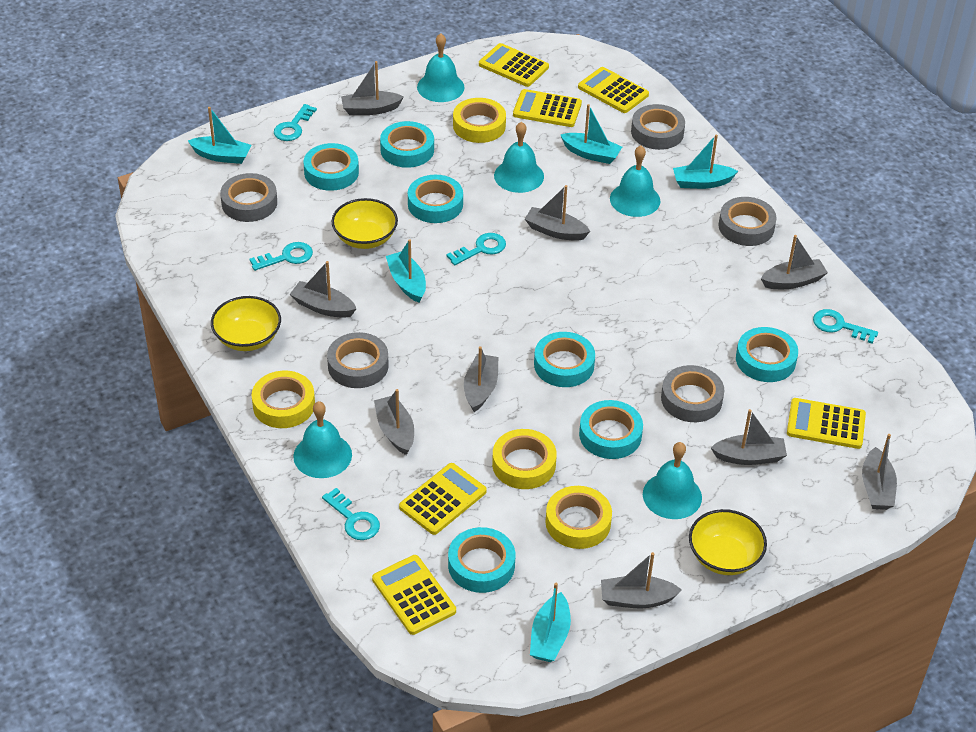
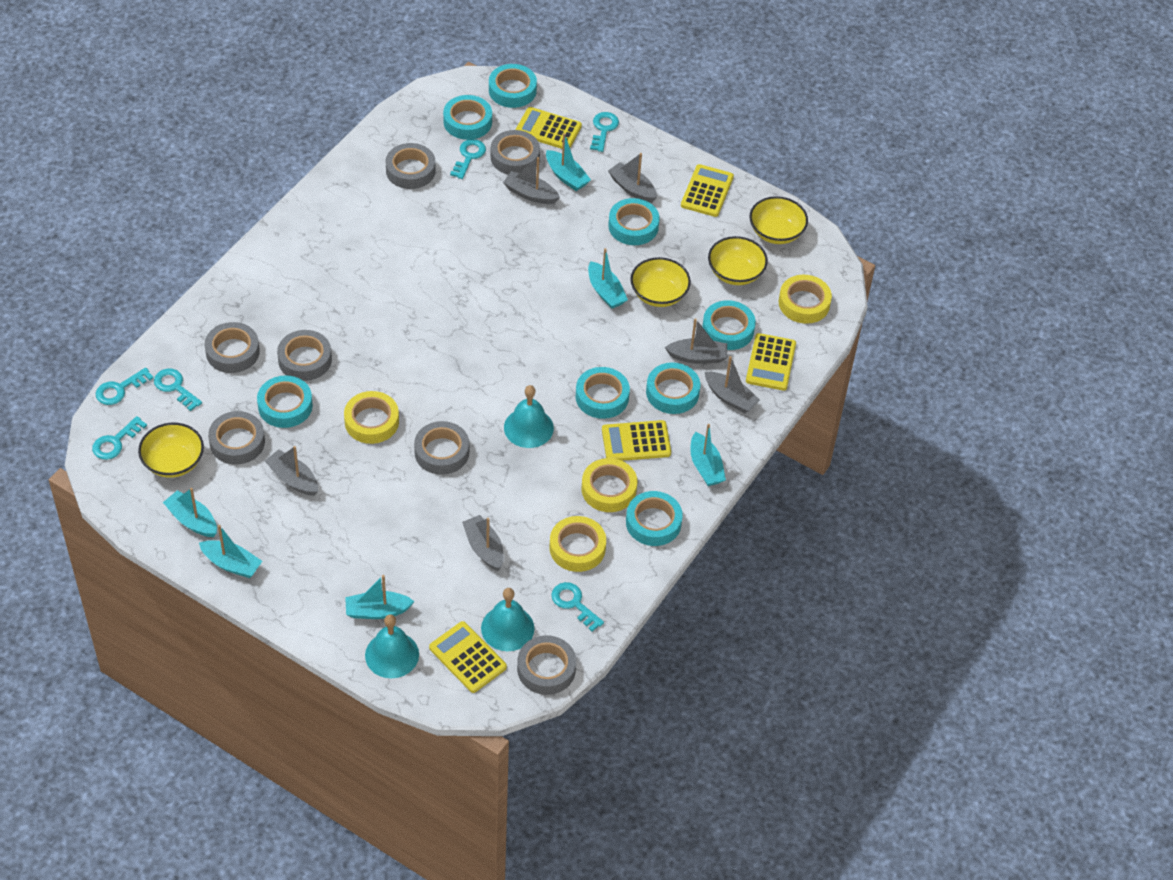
grey boat: 9 -> 6
grey tape: 5 -> 7
turquoise bell: 5 -> 3
turquoise boat: 5 -> 6
turquoise key: 5 -> 6
turquoise tape: 7 -> 8
yellow bowl: 3 -> 4
yellow calculator: 6 -> 5

